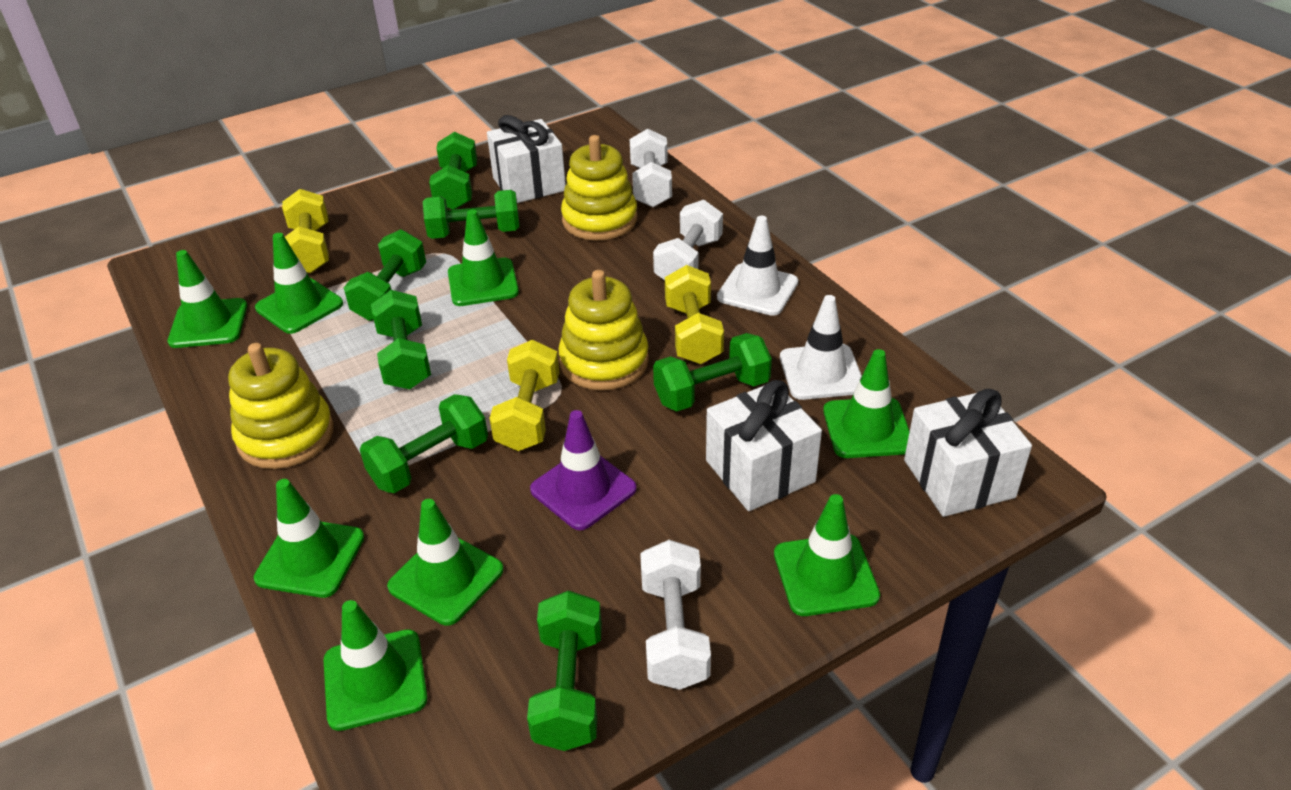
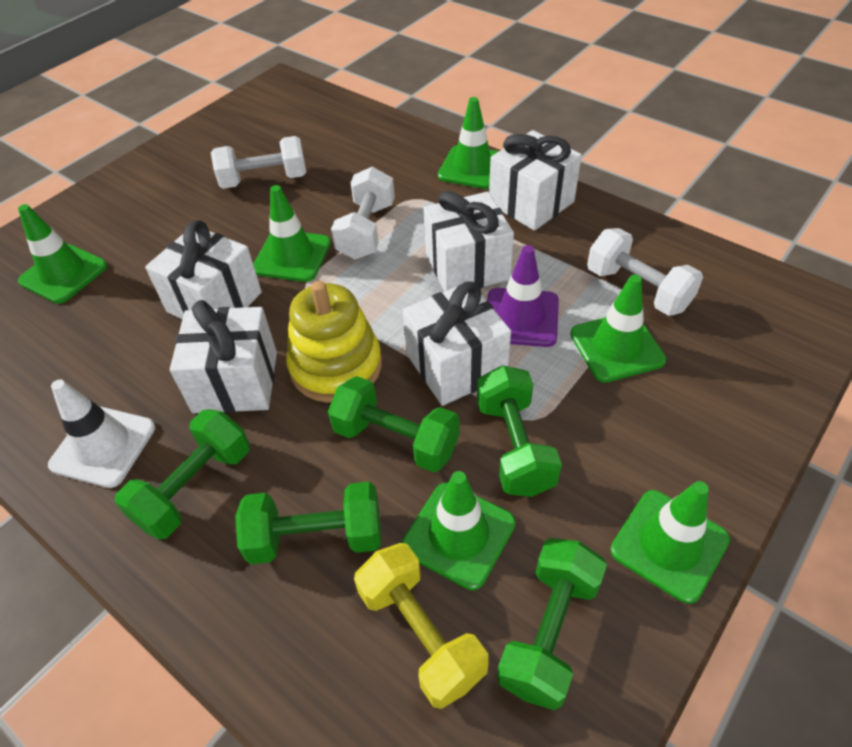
green dumbbell: 7 -> 5
green traffic cone: 8 -> 6
white gift: 3 -> 5
white traffic cone: 2 -> 1
yellow dumbbell: 3 -> 1
yellow stacking toy: 3 -> 1

